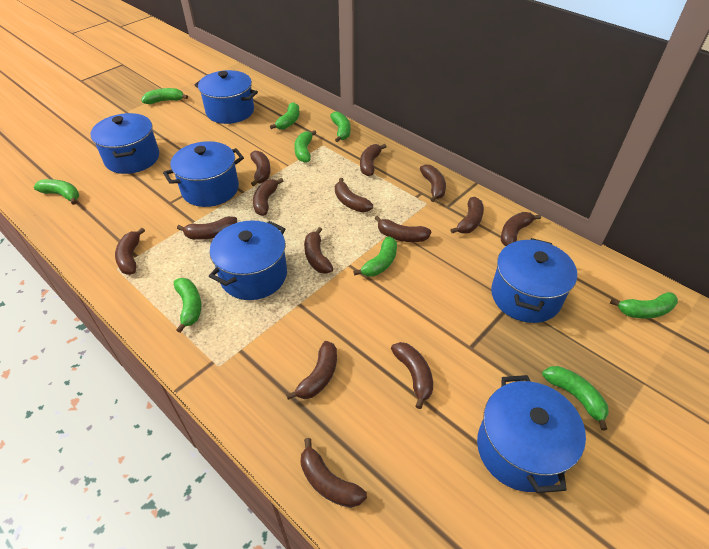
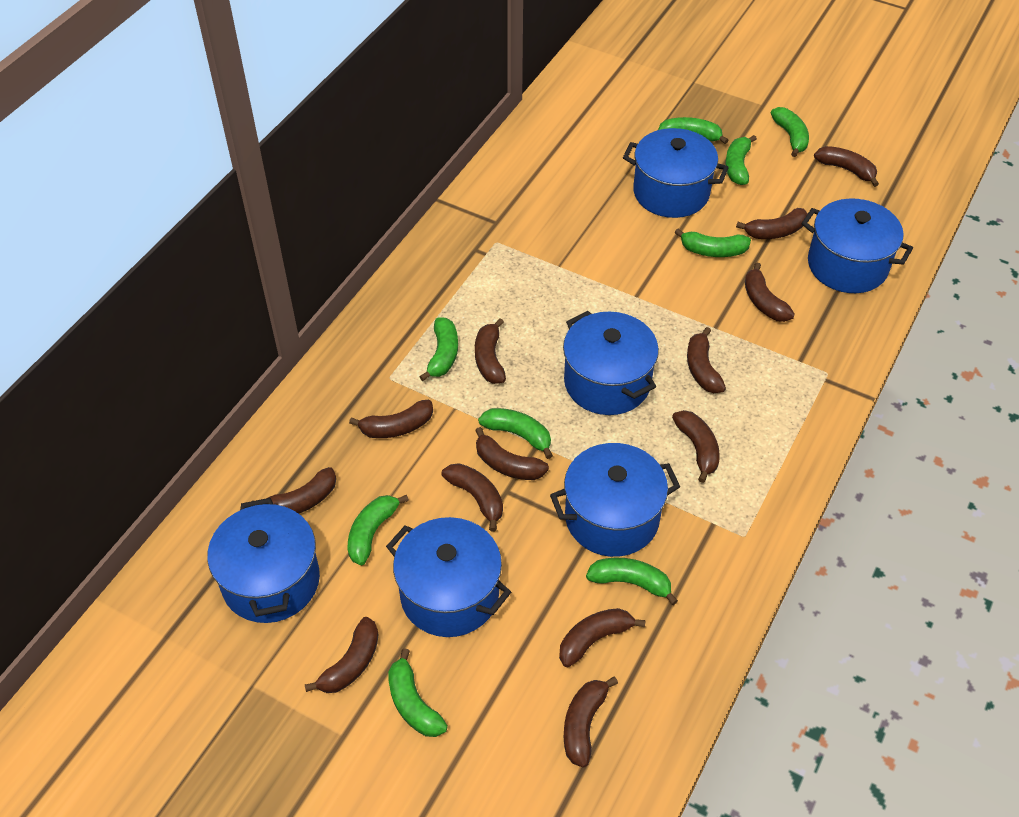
brown banana: 14 -> 13

